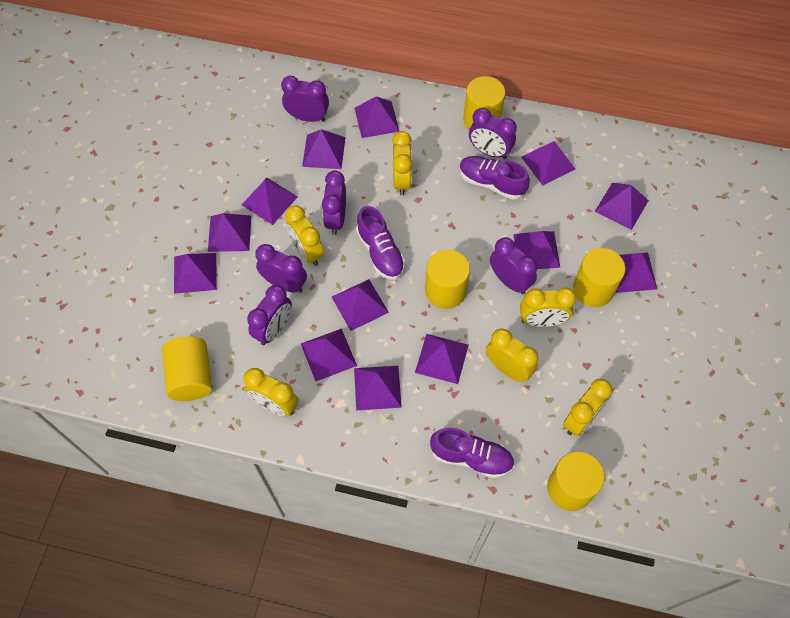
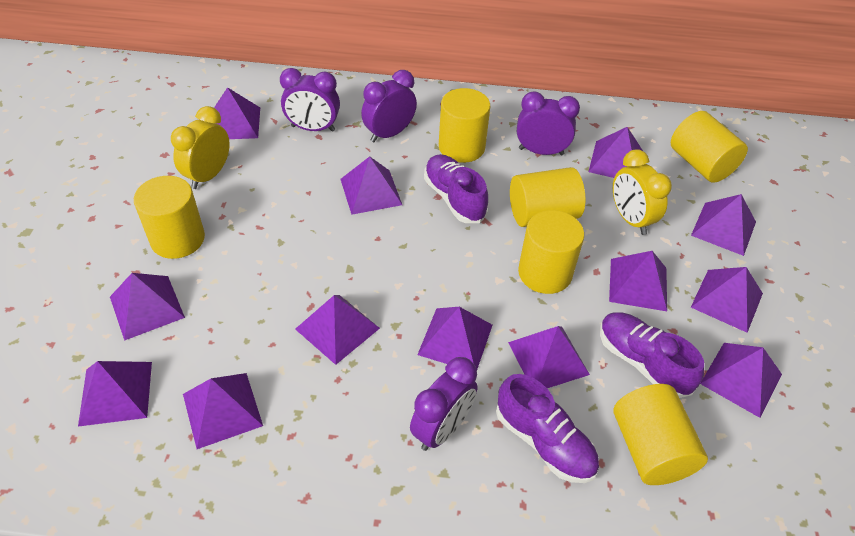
purple clock: 6 -> 4
yellow clock: 6 -> 2
yellow cylinder: 5 -> 6

